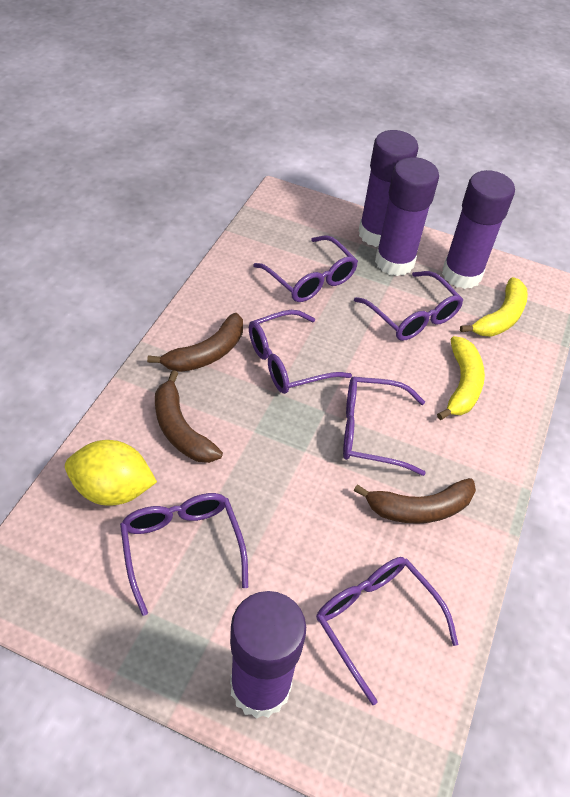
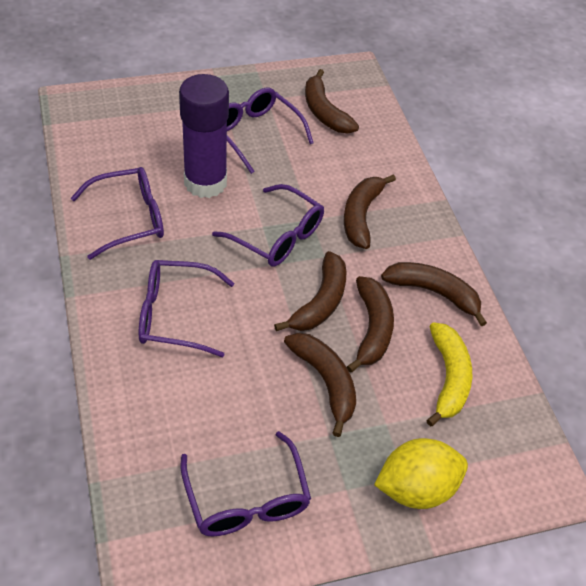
brown banana: 3 -> 6
purple glasses: 6 -> 5
purple glue stick: 4 -> 1
yellow banana: 2 -> 1

